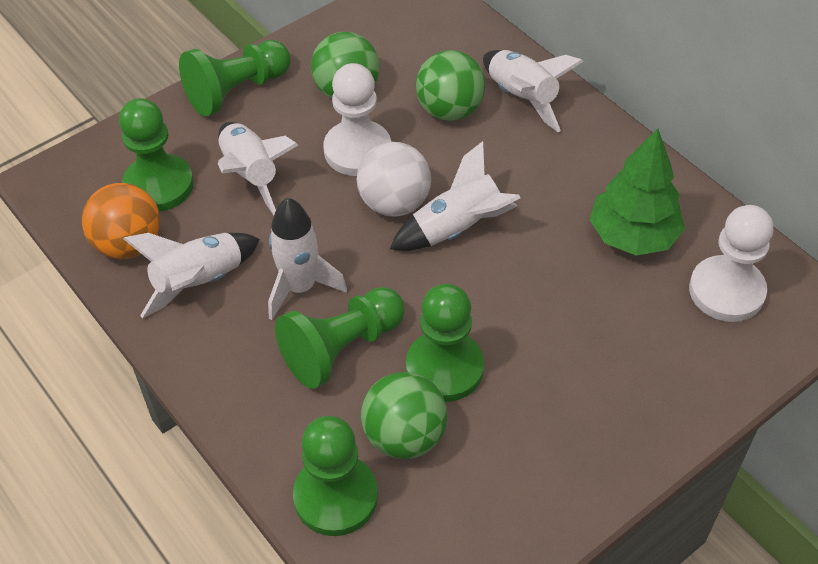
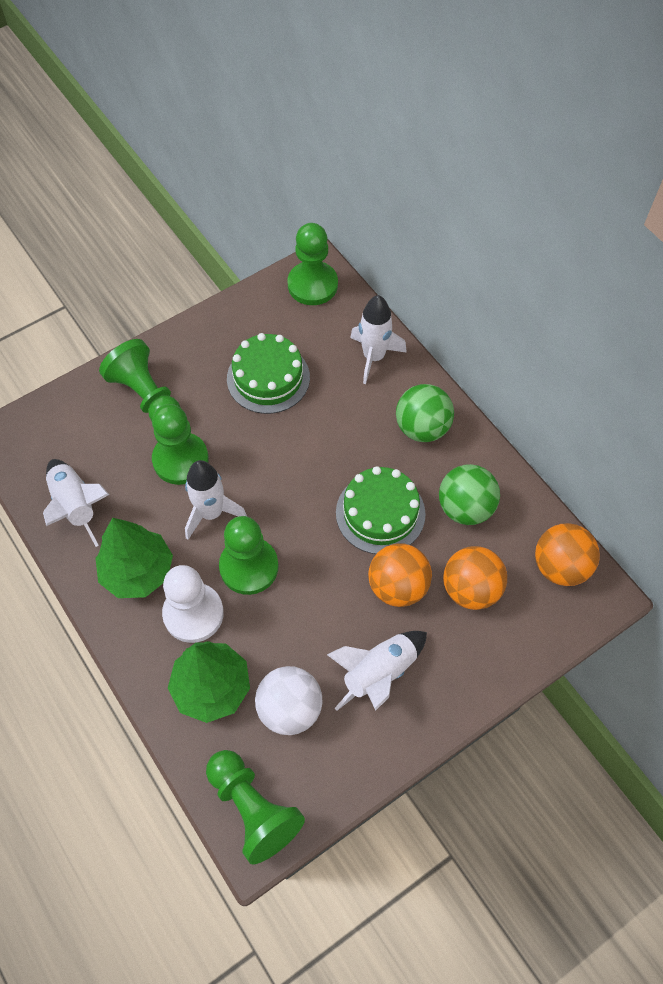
green ball: 3 -> 2
green cake: 0 -> 2
green tree: 1 -> 2
orange ball: 1 -> 3
white pawn: 2 -> 1
white rocket: 5 -> 4

